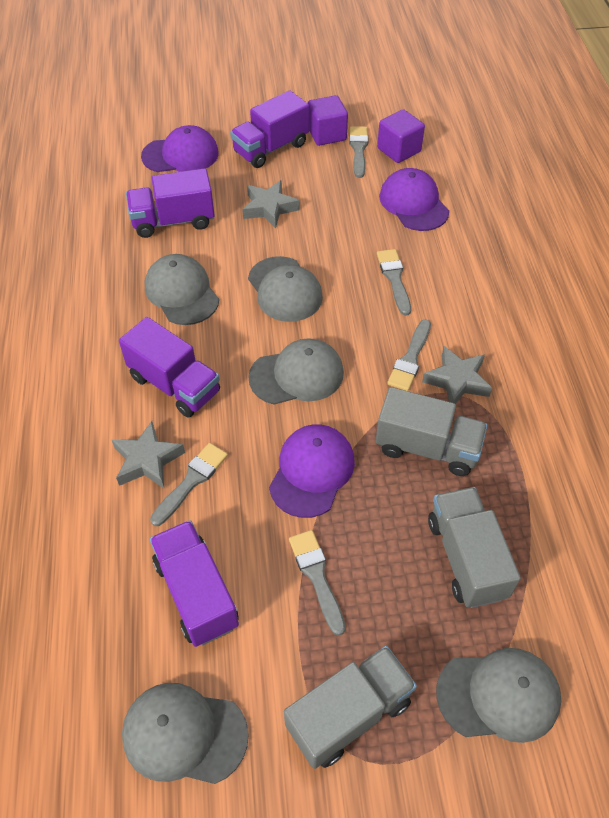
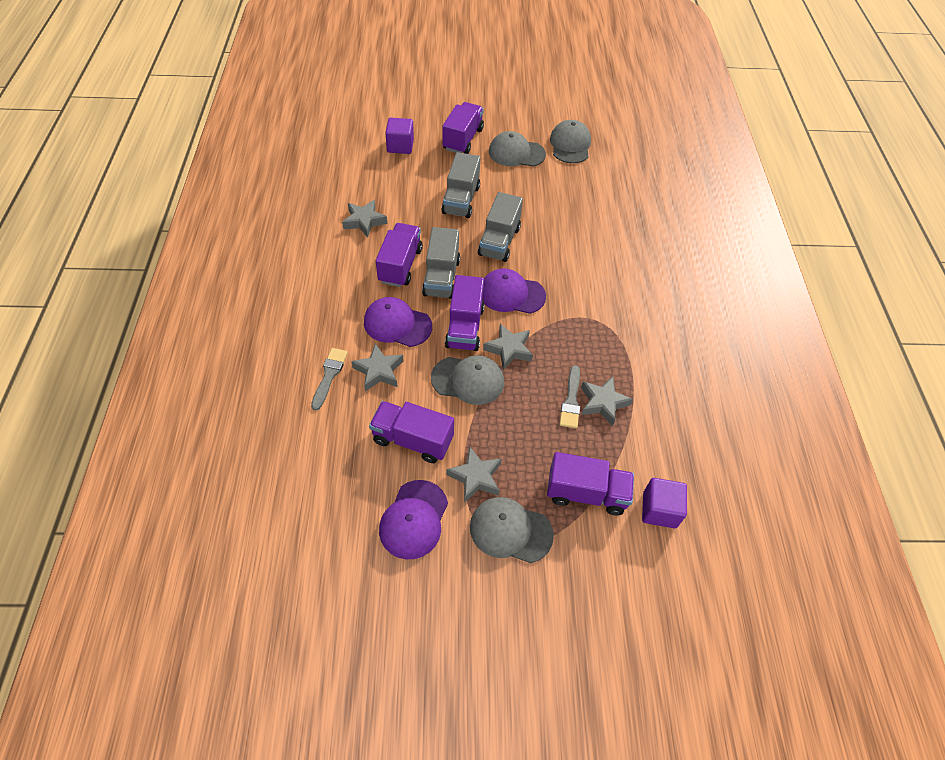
grey brush: 5 -> 2
grey cap: 5 -> 4
grey star: 3 -> 5
purple truck: 4 -> 5

